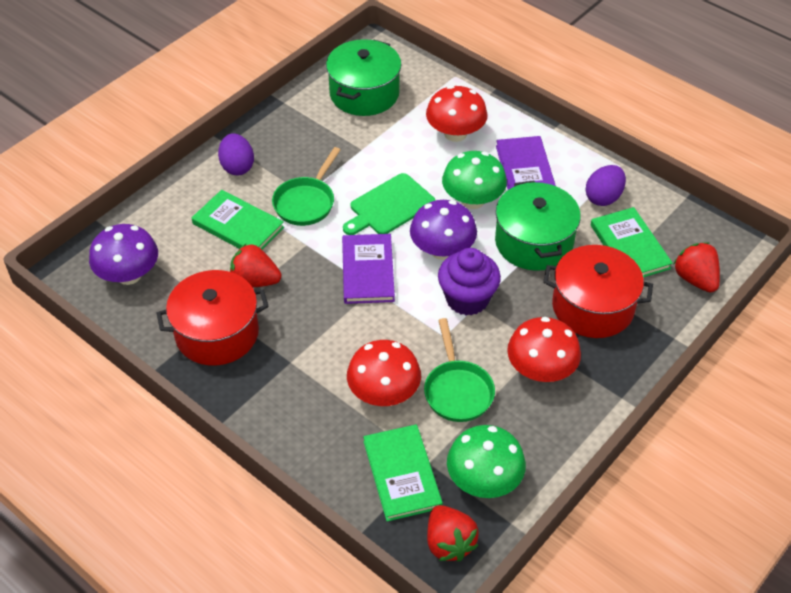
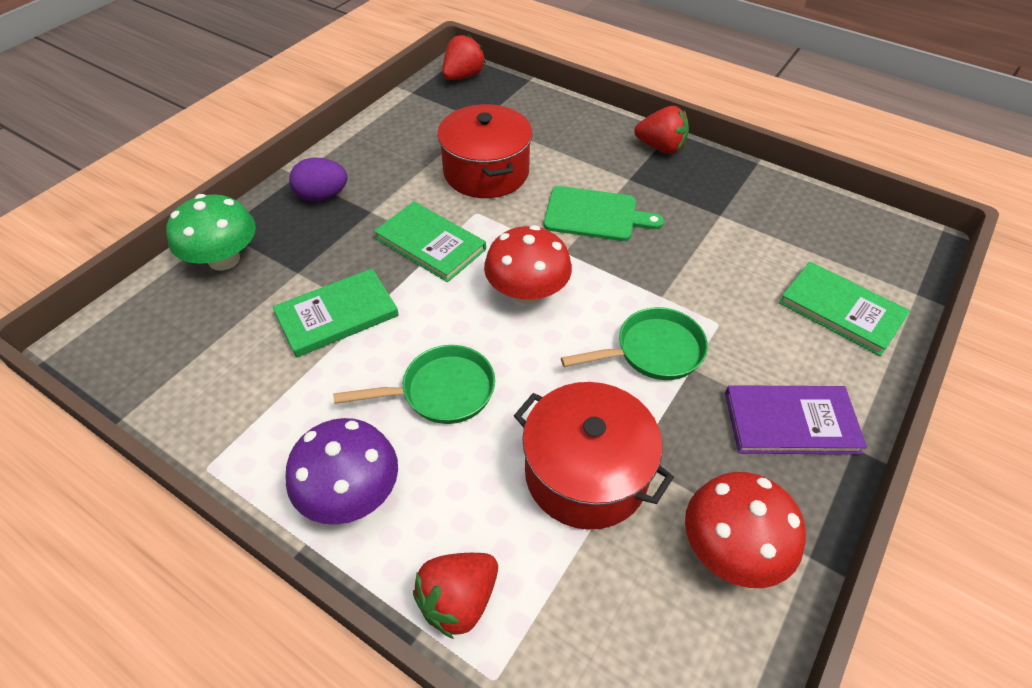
green mushroom: 2 -> 1
green pot: 2 -> 0
purple book: 2 -> 1
purple cupcake: 1 -> 0
purple egg: 2 -> 1
purple mushroom: 2 -> 1
red mushroom: 3 -> 2

